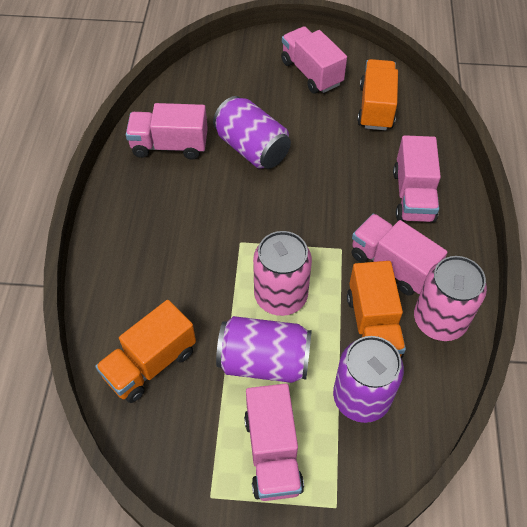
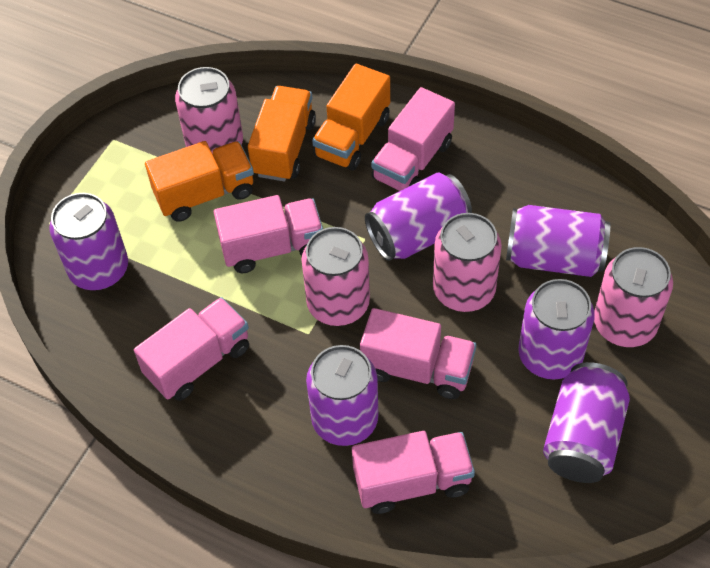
pink can: 2 -> 4
purple can: 3 -> 6

